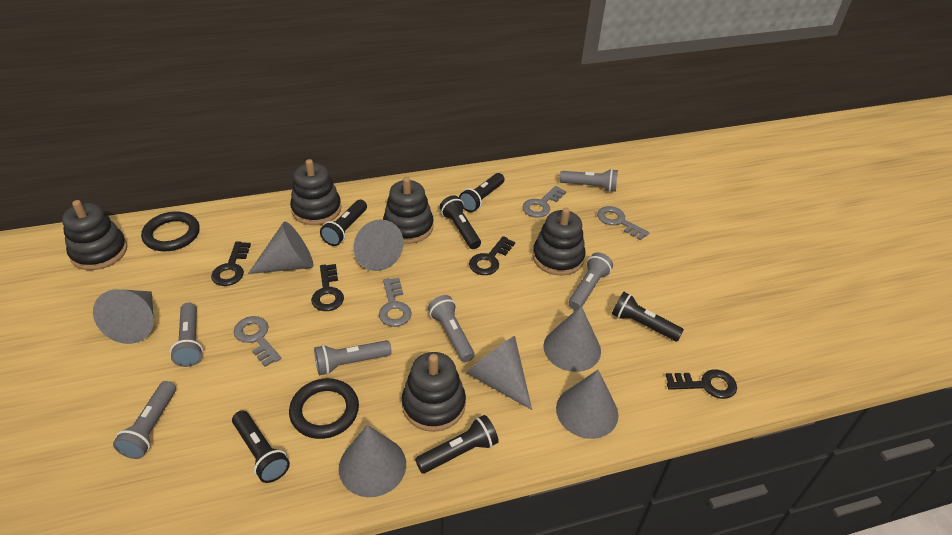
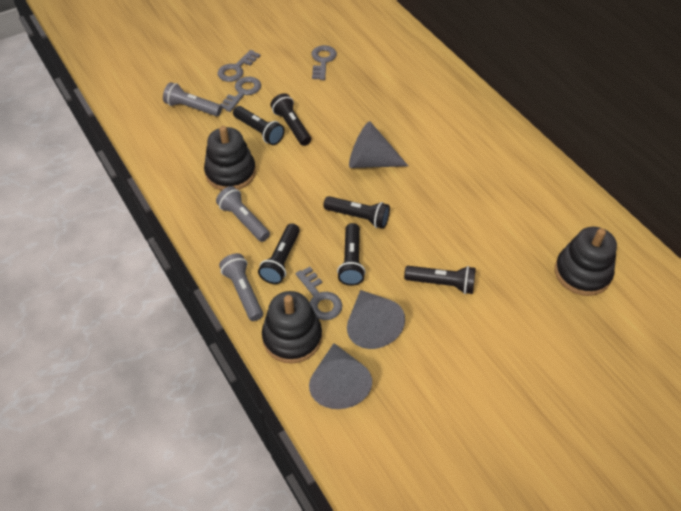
black key: 4 -> 0
black ring: 2 -> 0
black stacking toy: 5 -> 3
grey cone: 7 -> 3
grey flashlight: 6 -> 3

